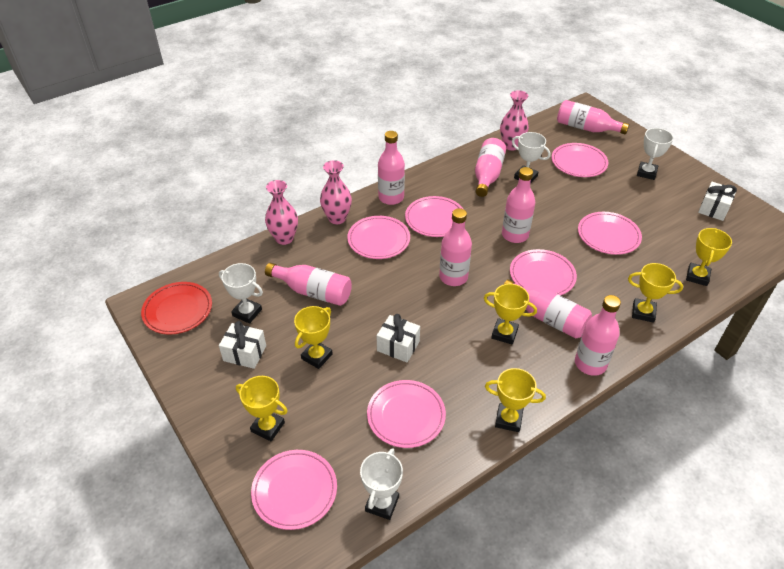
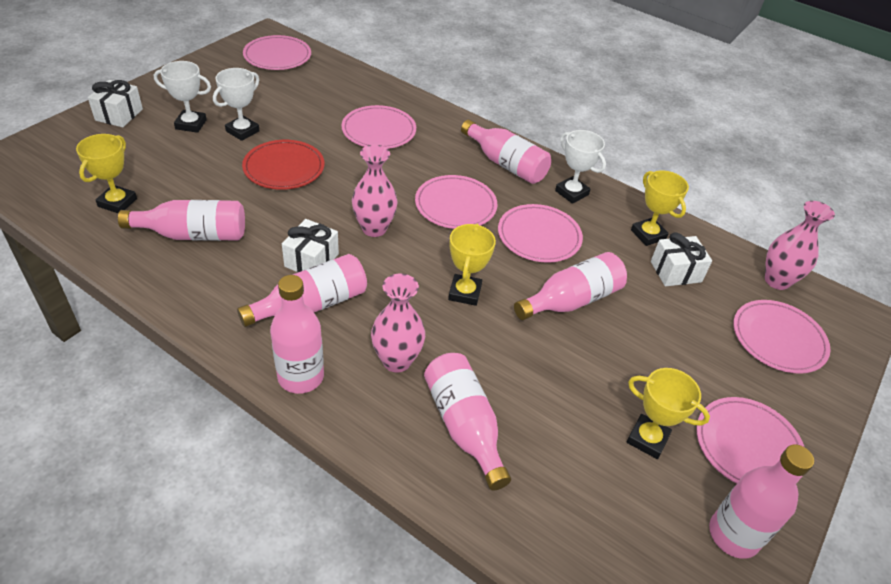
pink bottle: 8 -> 7
pink plate: 7 -> 6
white trophy: 4 -> 3
yellow trophy: 6 -> 4

